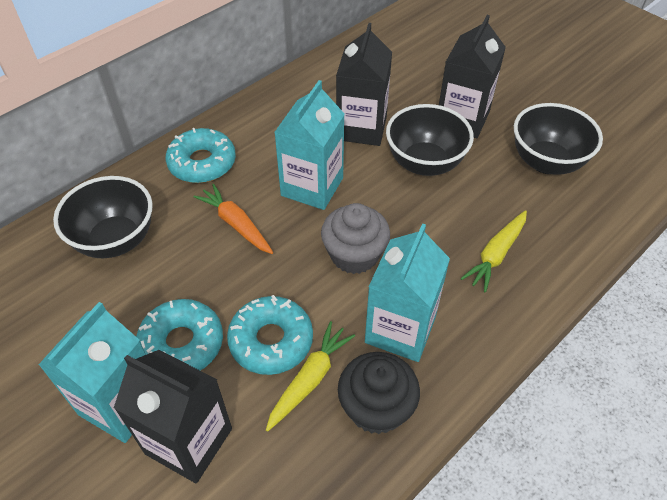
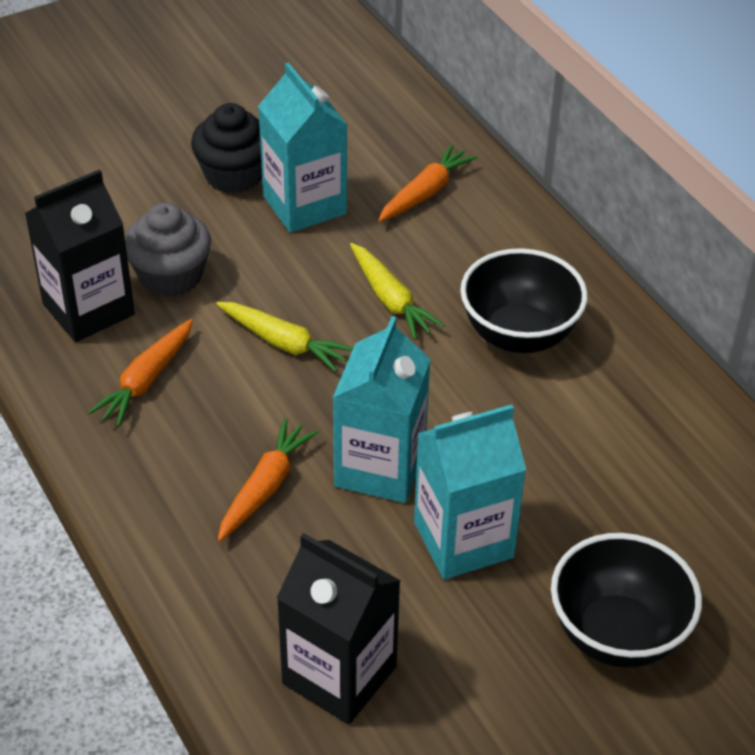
black bowl: 3 -> 2
black carton: 3 -> 2
orange carrot: 1 -> 3
turquoise donut: 3 -> 0

